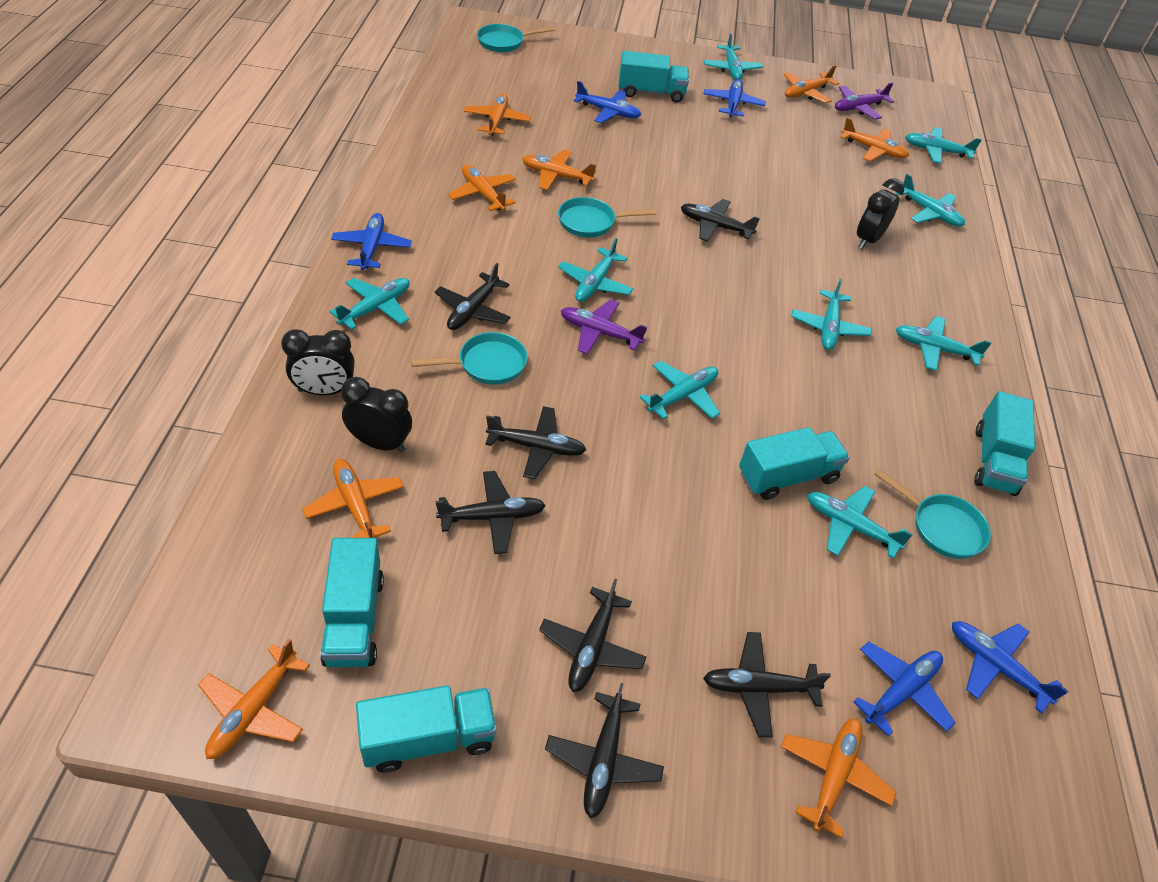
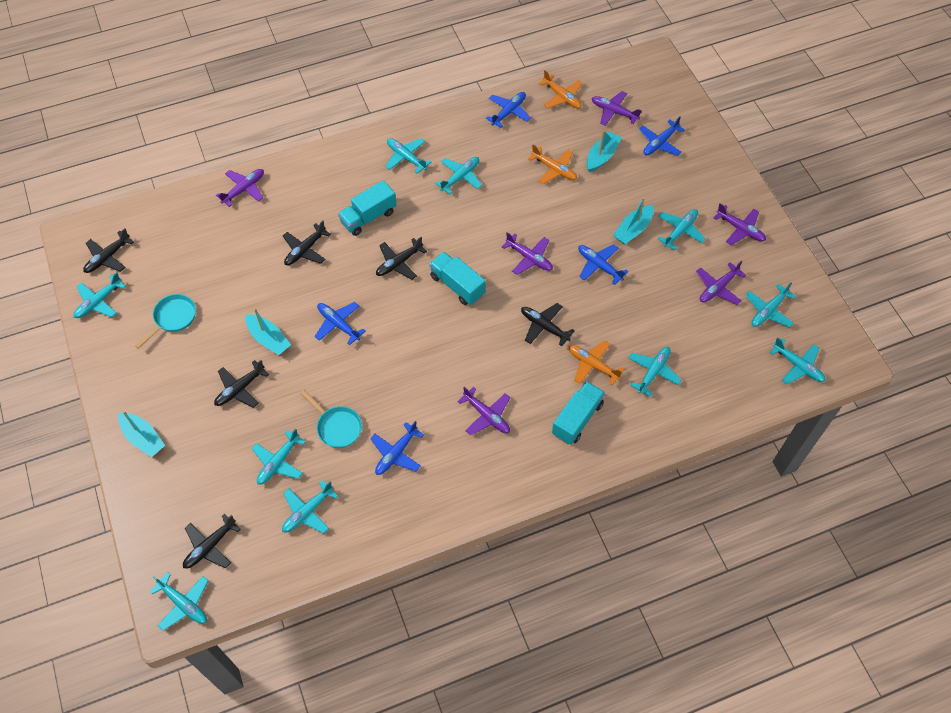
black clock: 3 -> 0
black plane: 7 -> 6
orange plane: 8 -> 3
purple plane: 2 -> 6
turquoise boat: 0 -> 4
turquoise pan: 4 -> 2
turquoise plane: 9 -> 10
turquoise truck: 5 -> 3

